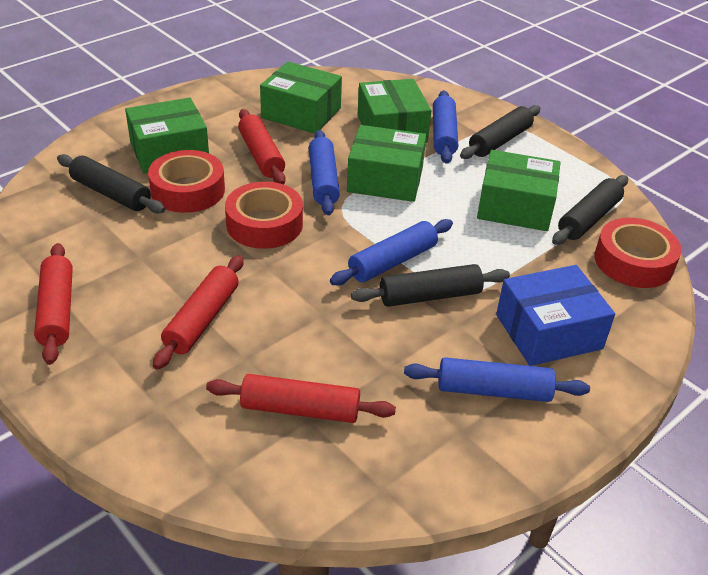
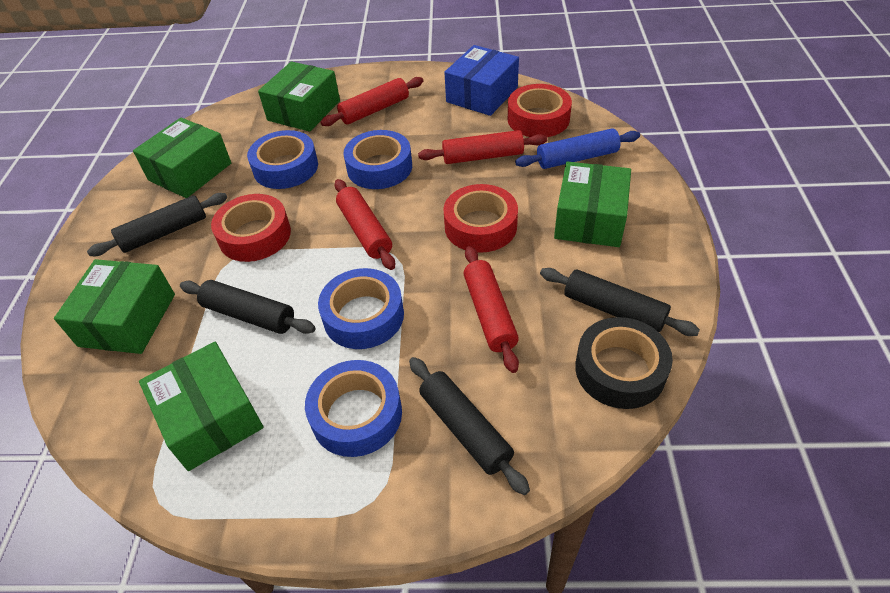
black tape: 0 -> 1
blue rolling pin: 4 -> 1
blue tape: 0 -> 4

